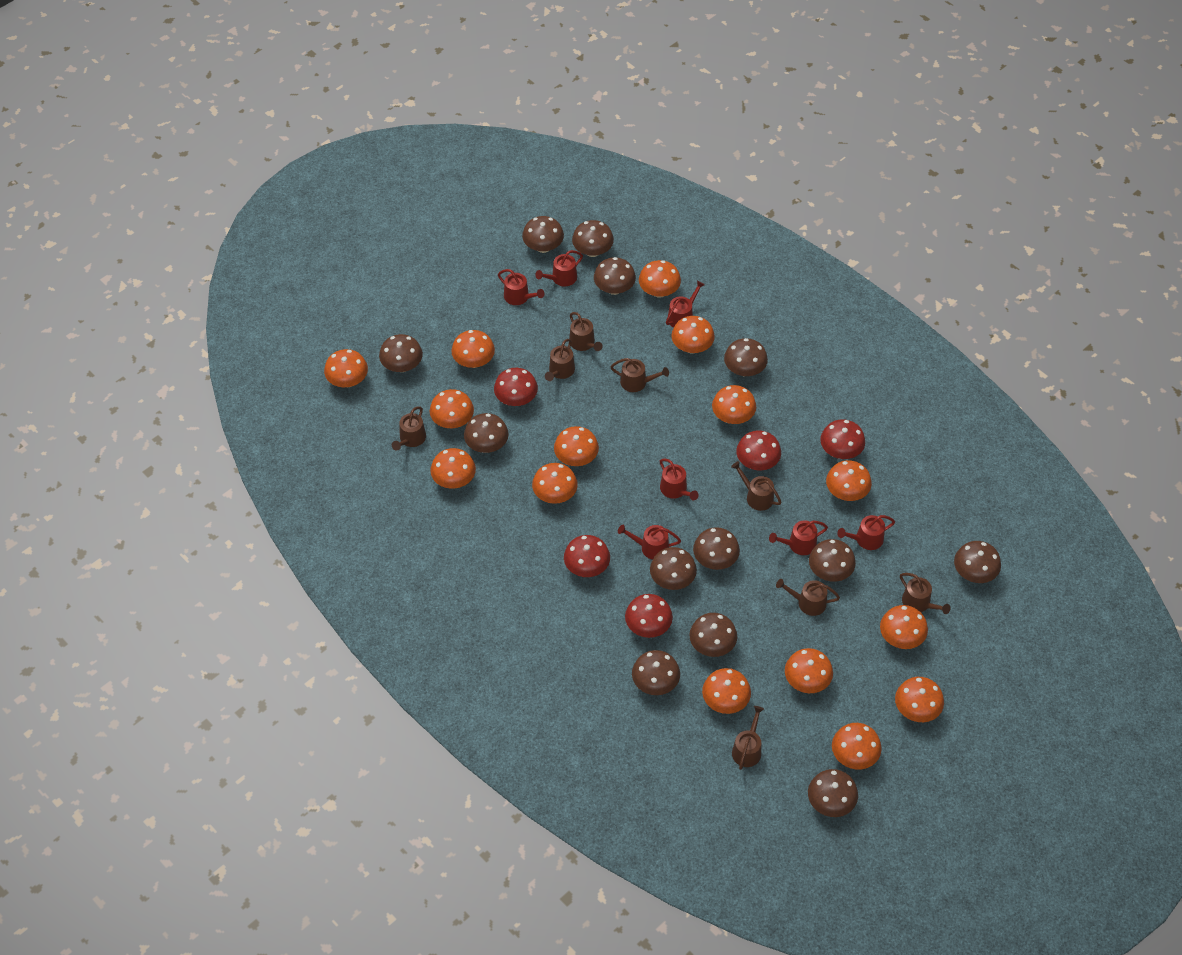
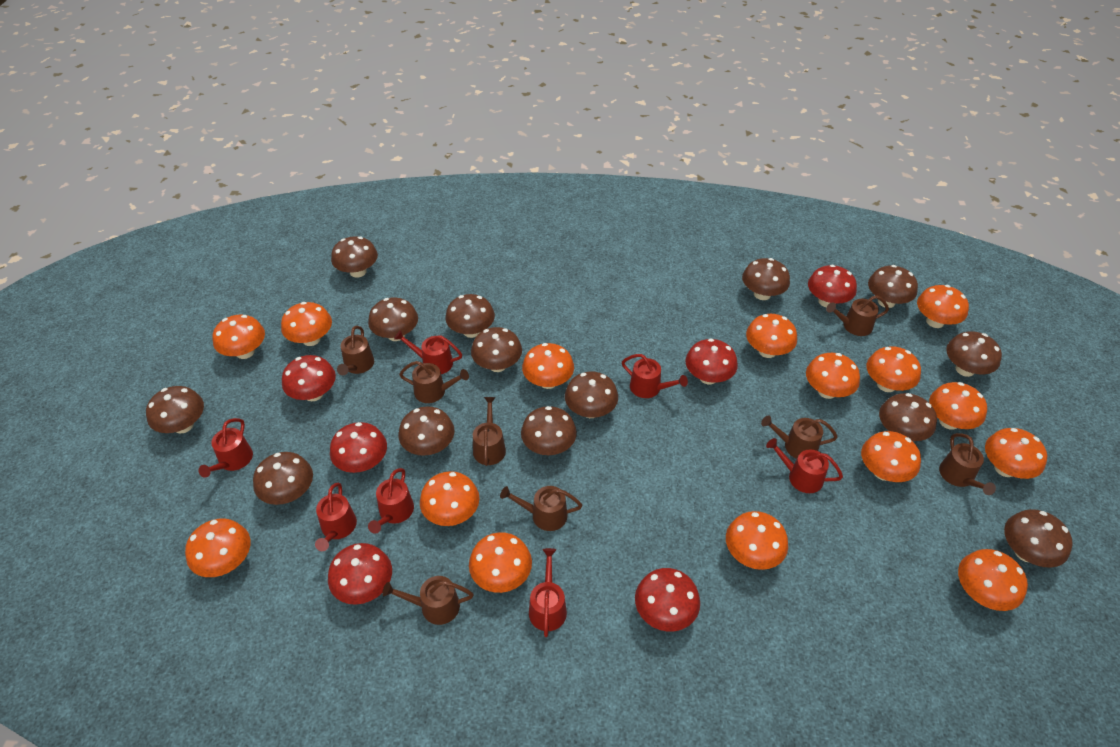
brown mushroom: 13 -> 14
red mushroom: 5 -> 6

